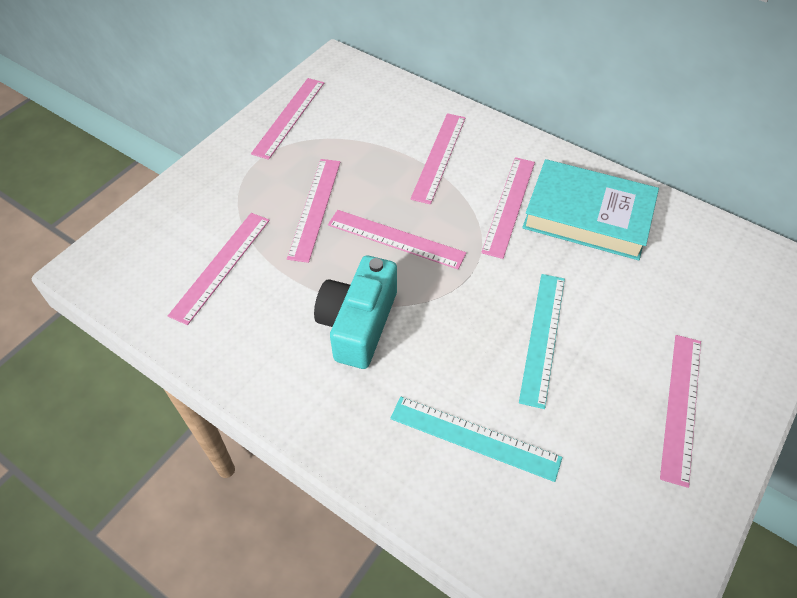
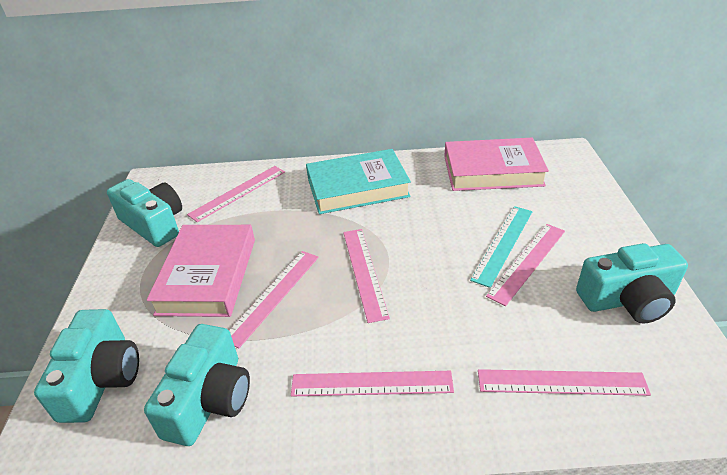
pink book: 0 -> 2
pink ruler: 7 -> 6
turquoise camera: 1 -> 4
turquoise ruler: 2 -> 1

